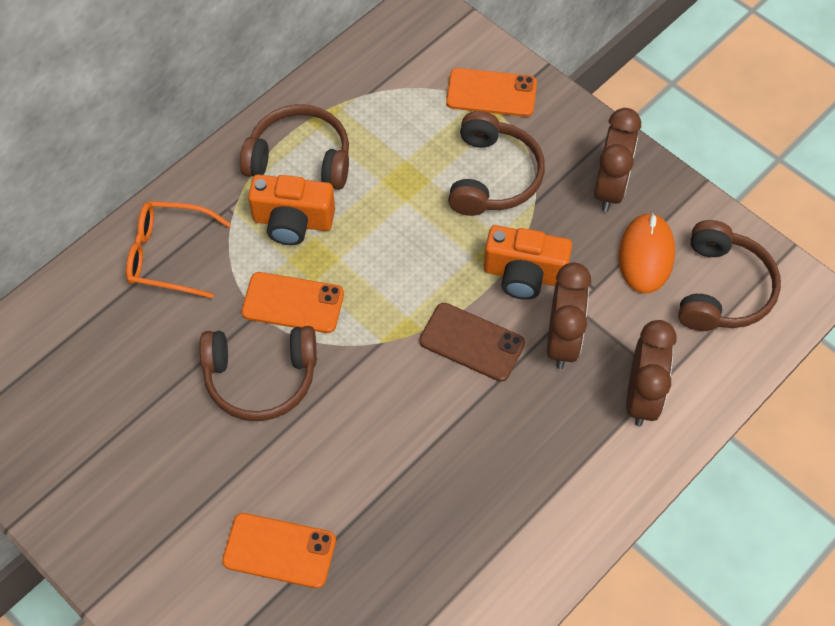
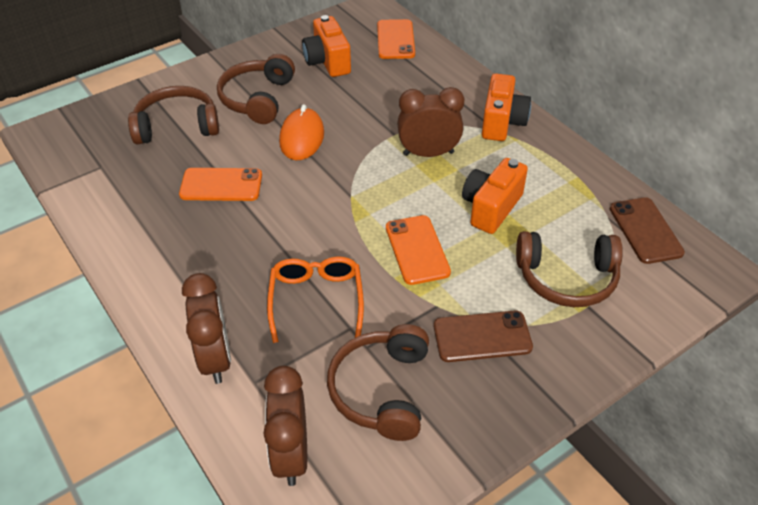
brown phone: 1 -> 2
orange camera: 2 -> 3

